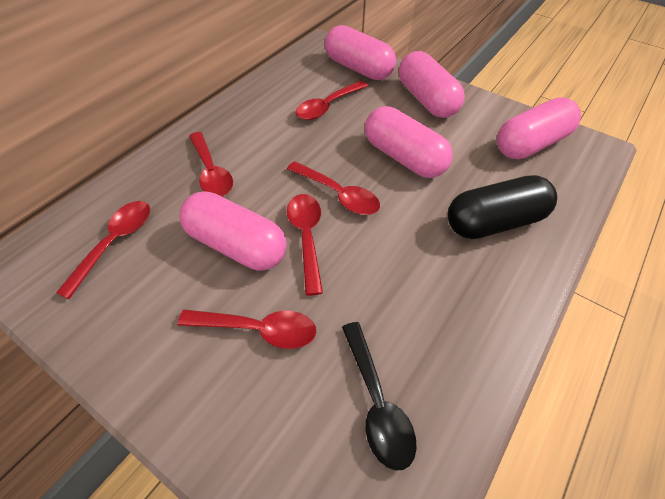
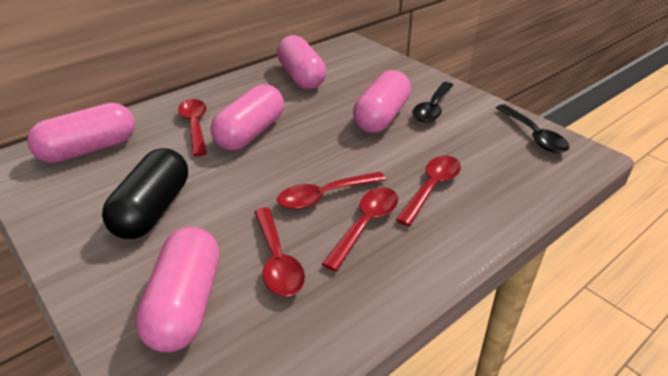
black spoon: 1 -> 2
red spoon: 6 -> 5

